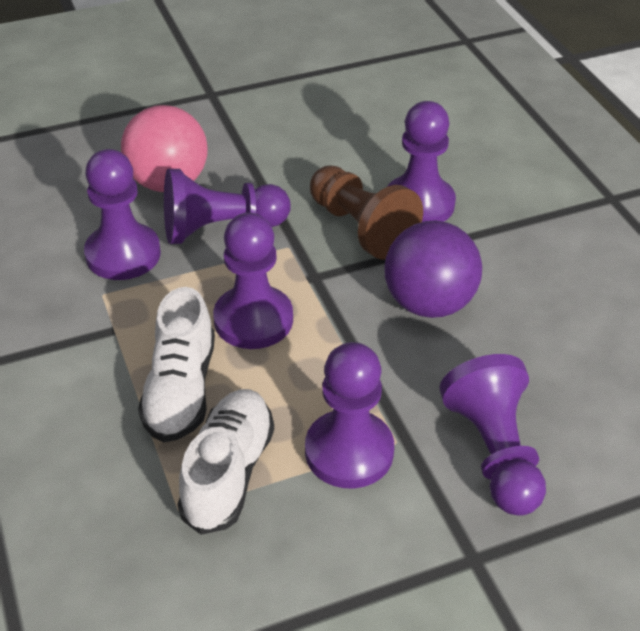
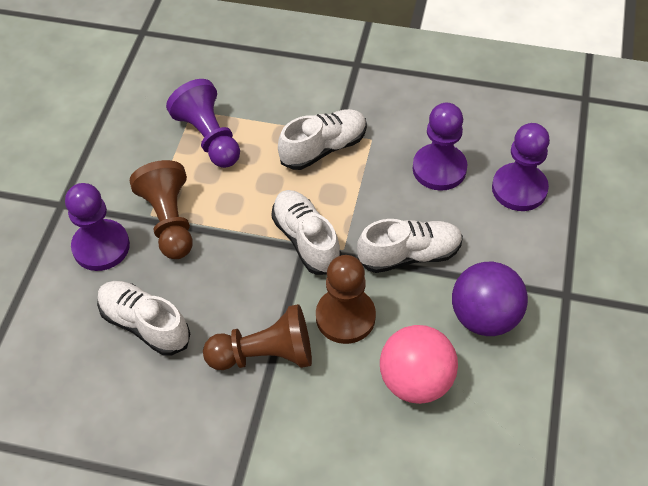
brown pawn: 1 -> 3
purple pawn: 6 -> 4
white shoe: 2 -> 4

